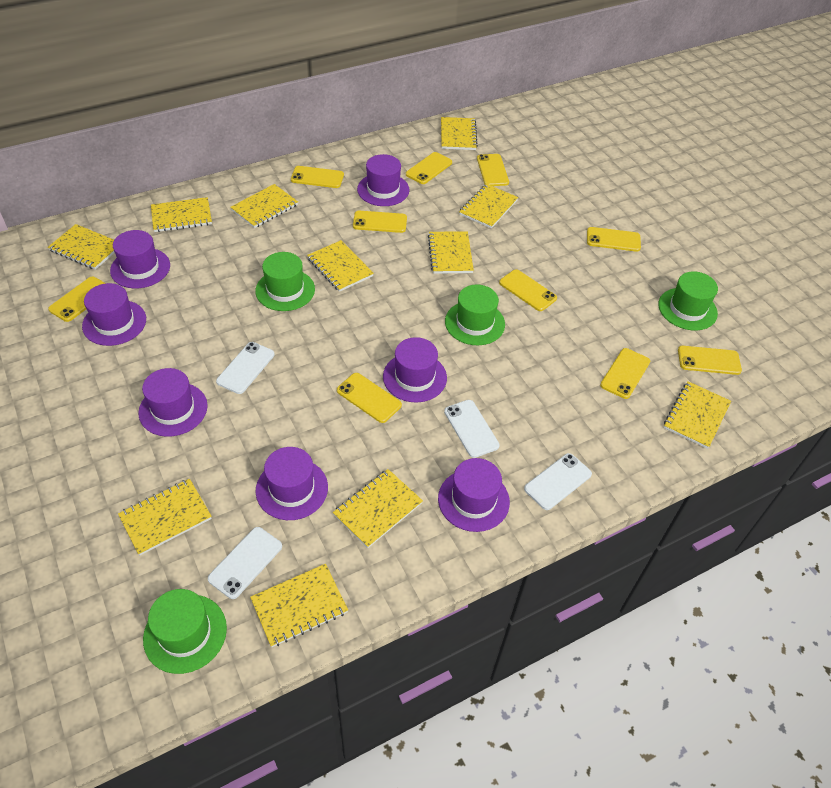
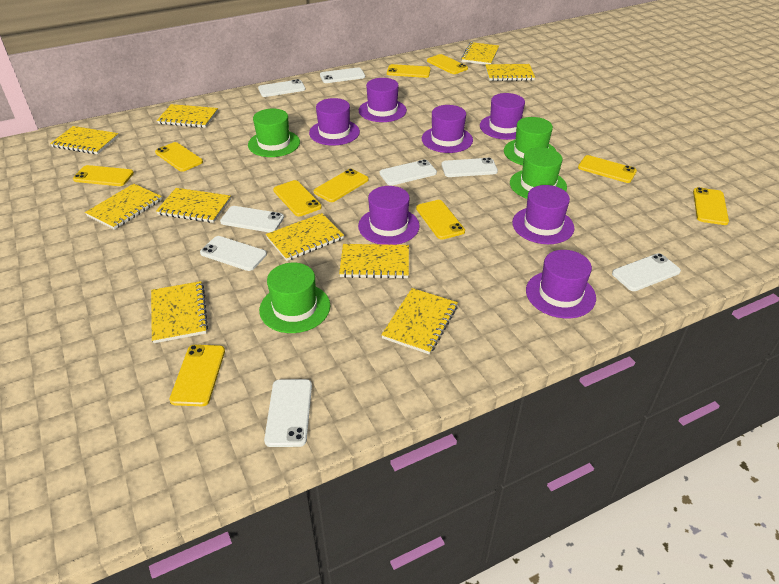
white phone: 4 -> 8
yellow notebook: 11 -> 10

